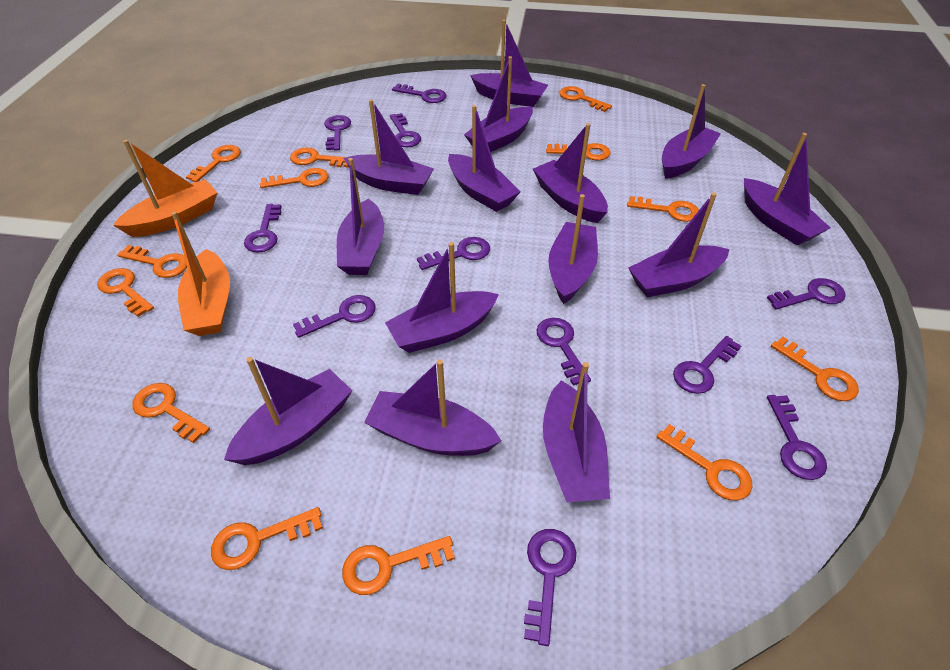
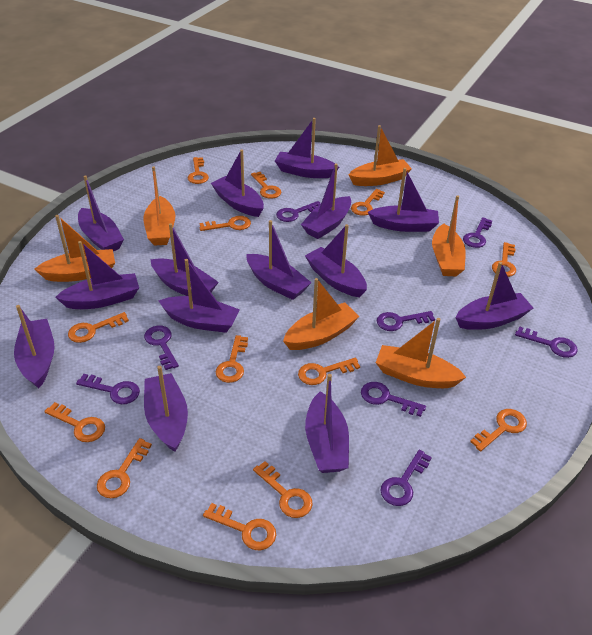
orange boat: 2 -> 6
purple key: 11 -> 8

